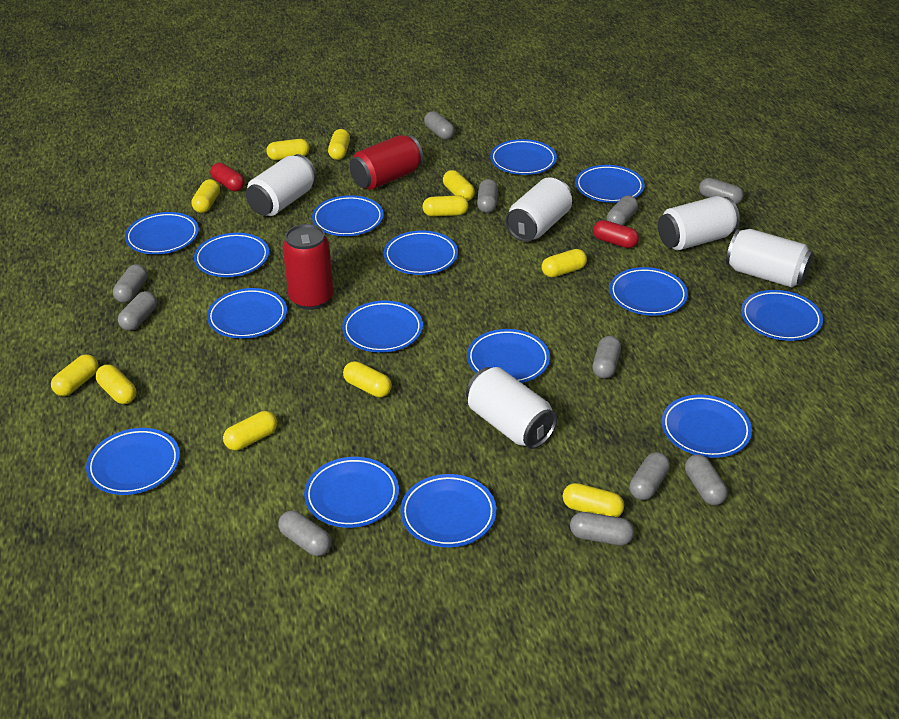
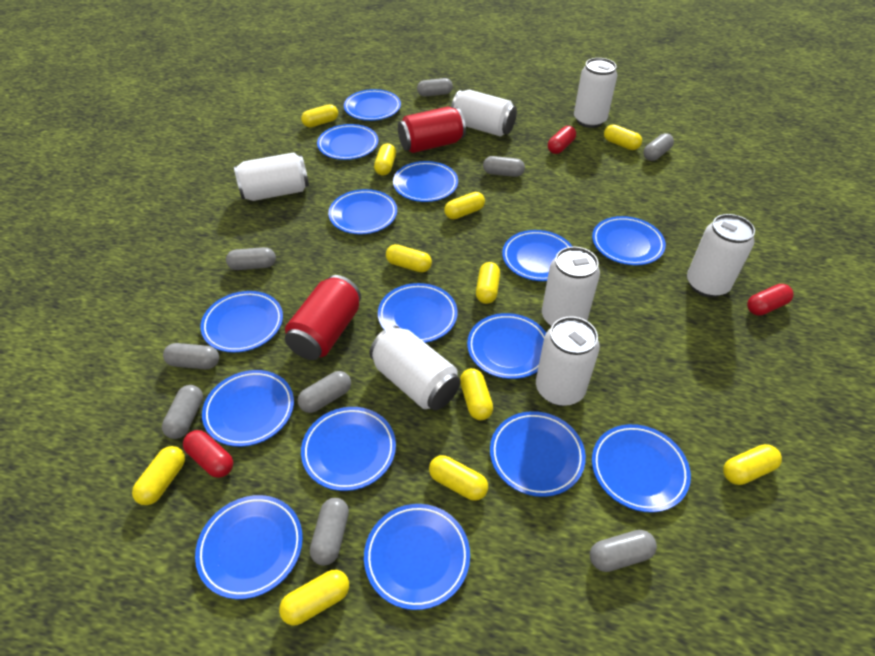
grey capsule: 11 -> 9
red capsule: 2 -> 3
white can: 5 -> 7

